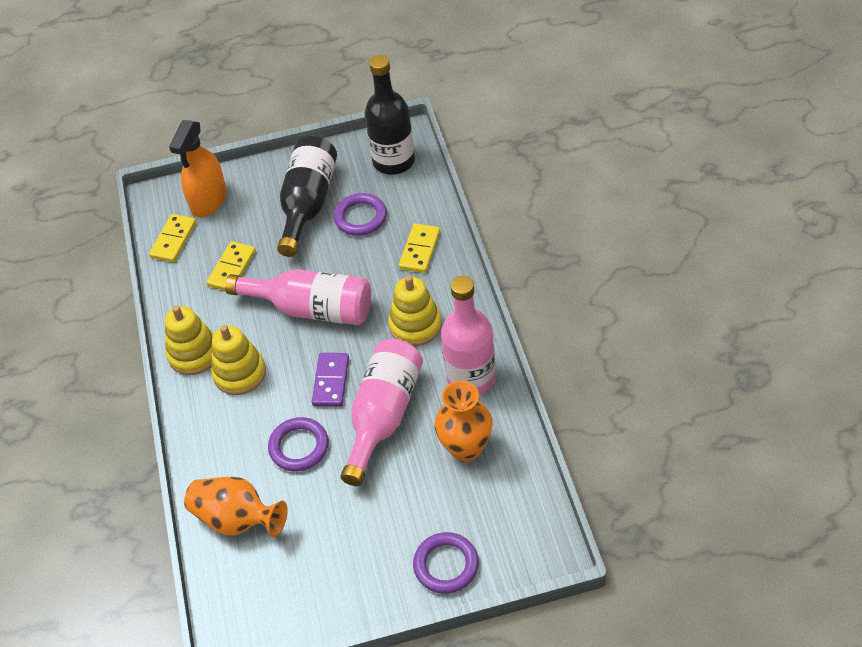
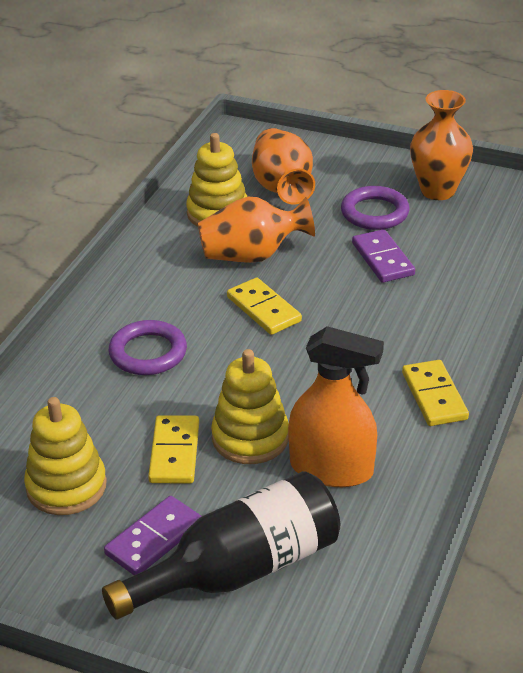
black bottle: 2 -> 1
orange vase: 2 -> 3
pink bottle: 3 -> 0
purple domino: 1 -> 2
purple ring: 3 -> 2

